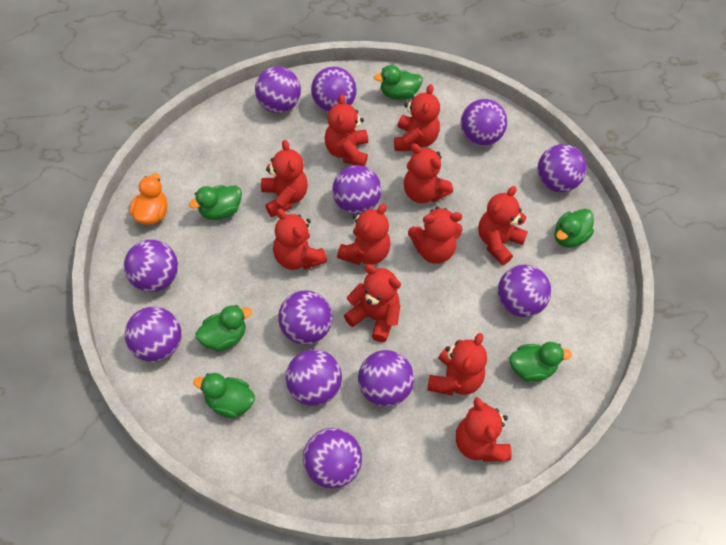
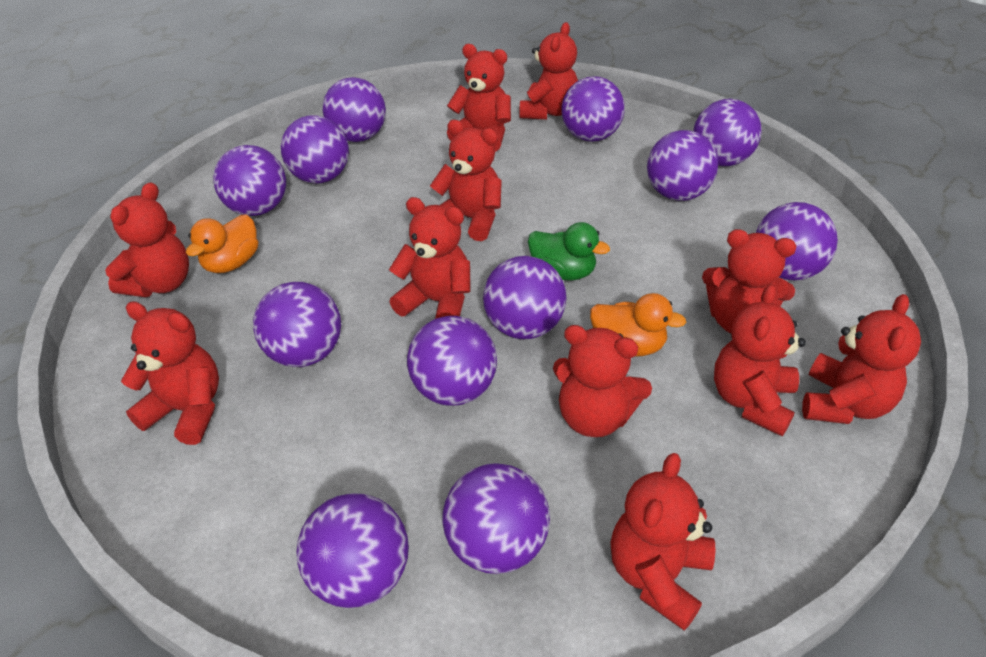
green duck: 6 -> 1
orange duck: 1 -> 2

